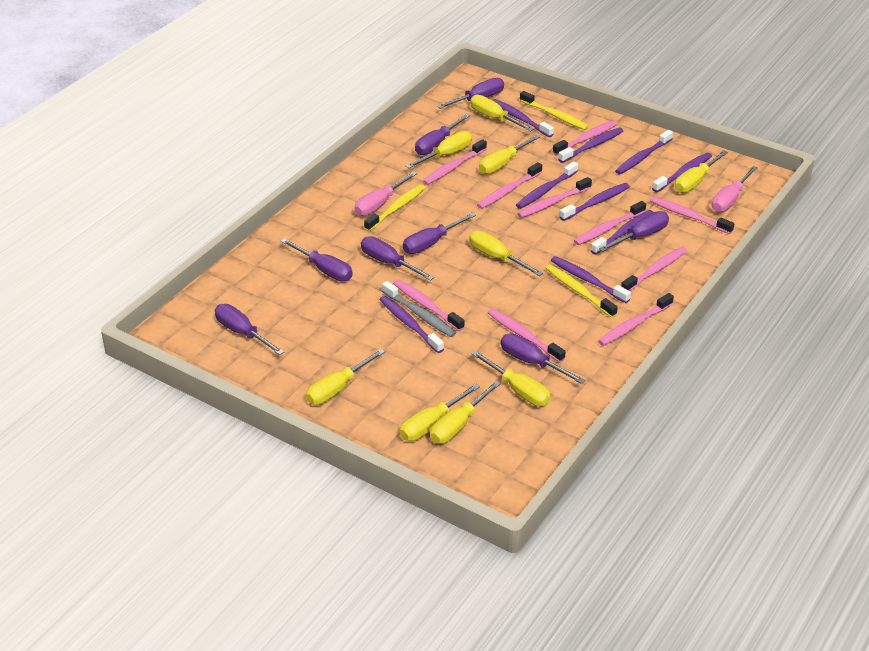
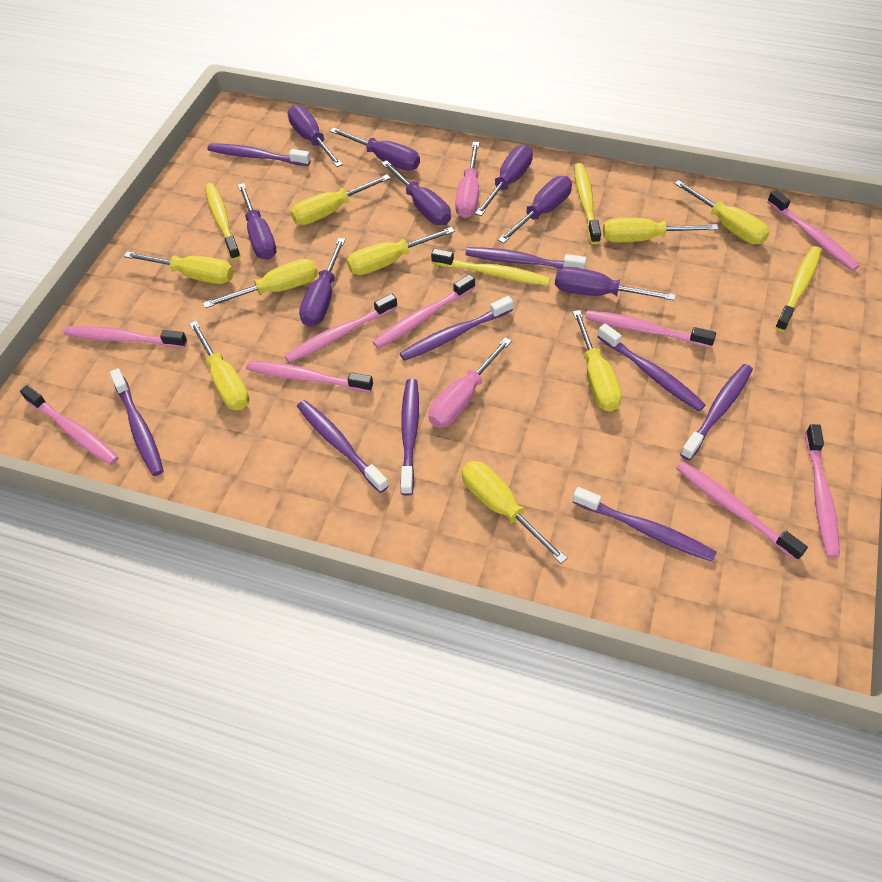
grey toothbrush: 1 -> 0
pink toothbrush: 10 -> 9
yellow toothbrush: 3 -> 4

